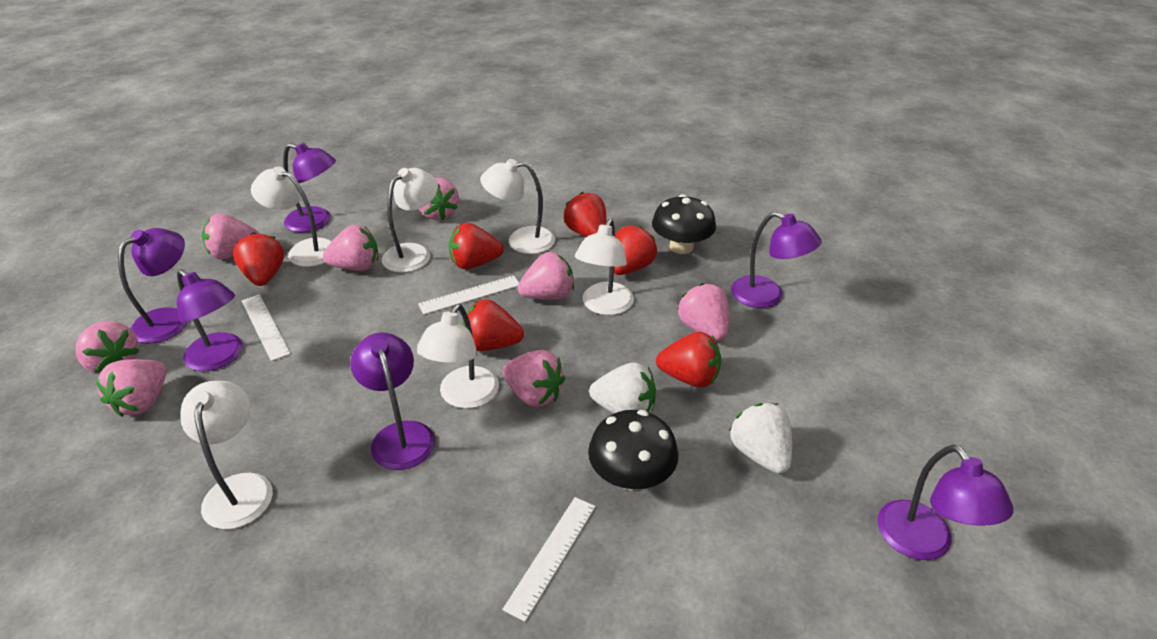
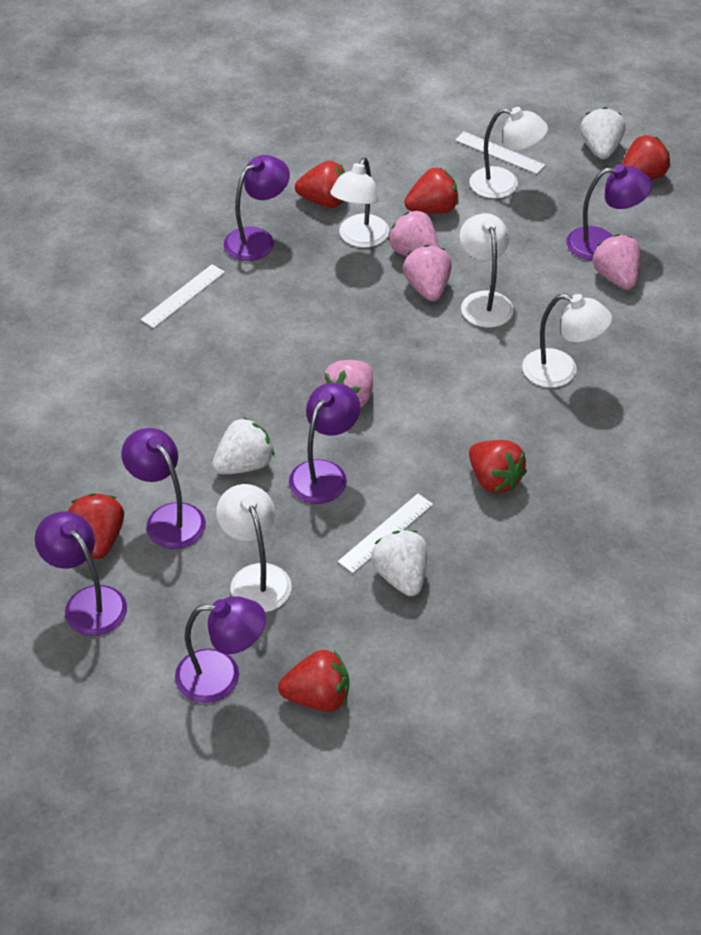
black mushroom: 2 -> 0
pink strawberry: 8 -> 4
white lamp: 6 -> 5
white strawberry: 2 -> 3

